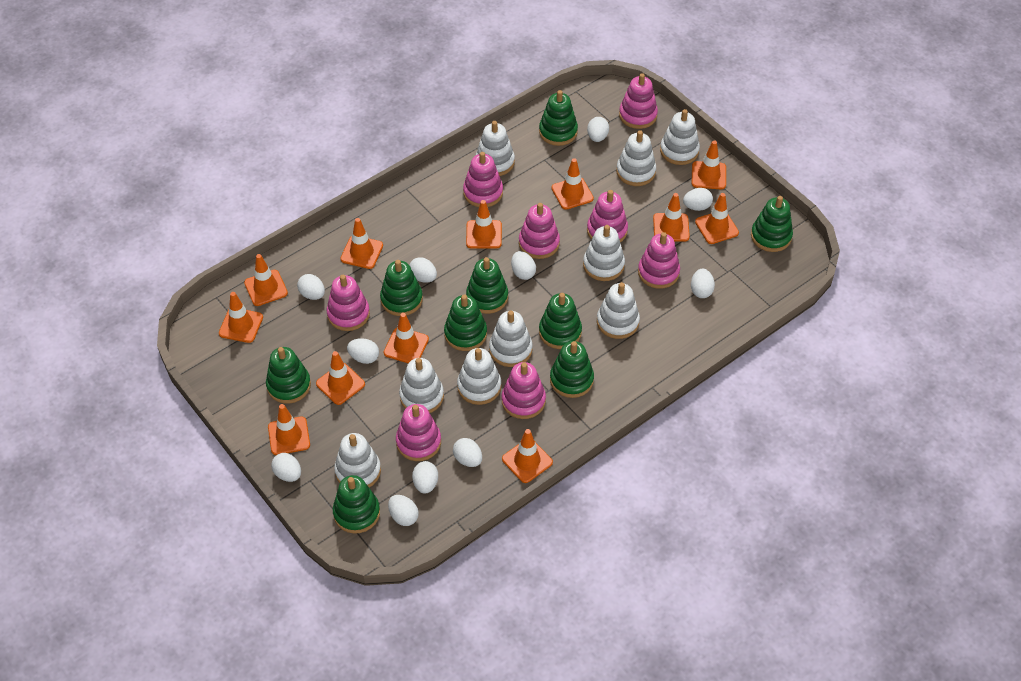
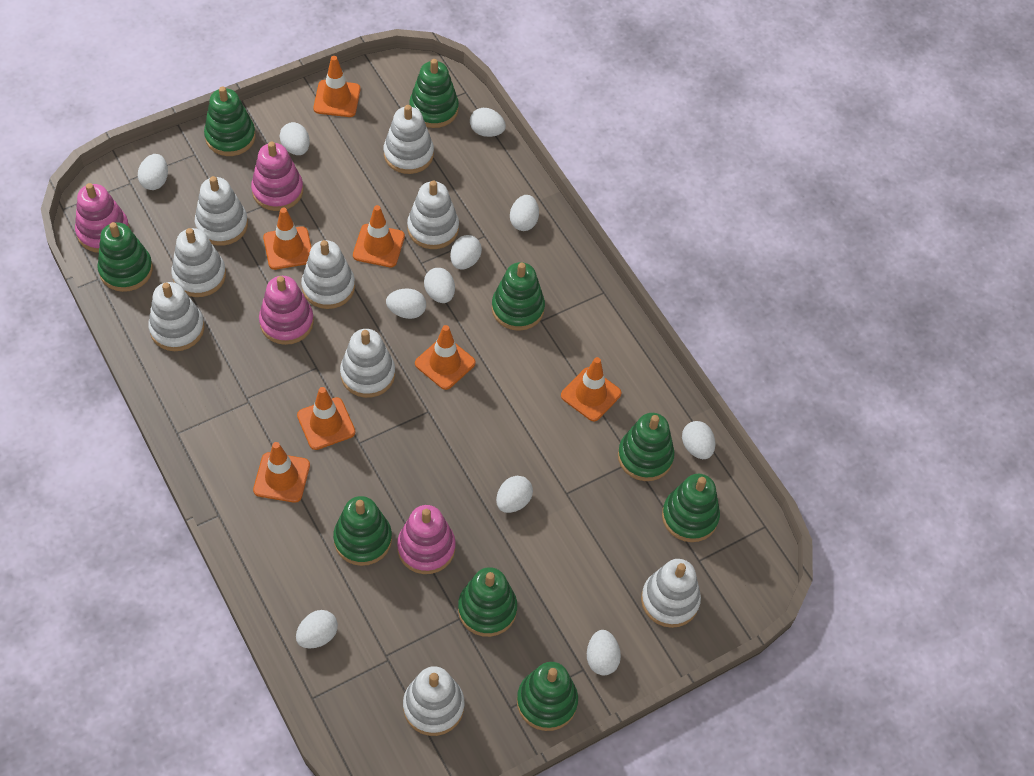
orange traffic cone: 12 -> 7
pink stacking toy: 8 -> 4

